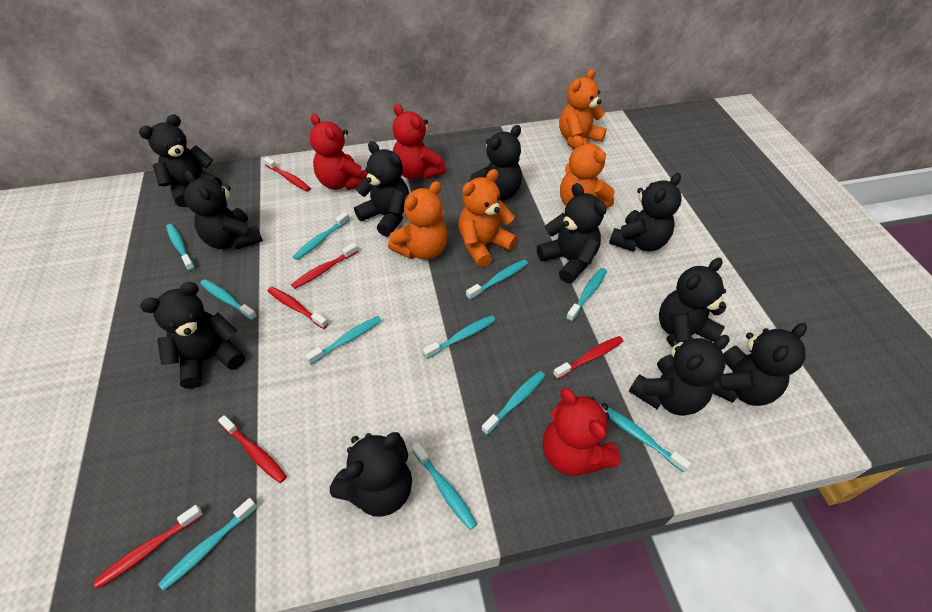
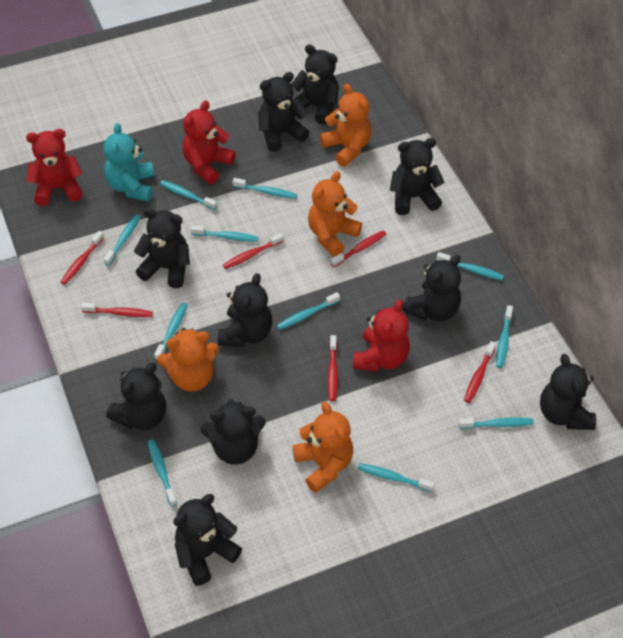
black teddy bear: 11 -> 10
turquoise teddy bear: 0 -> 1

